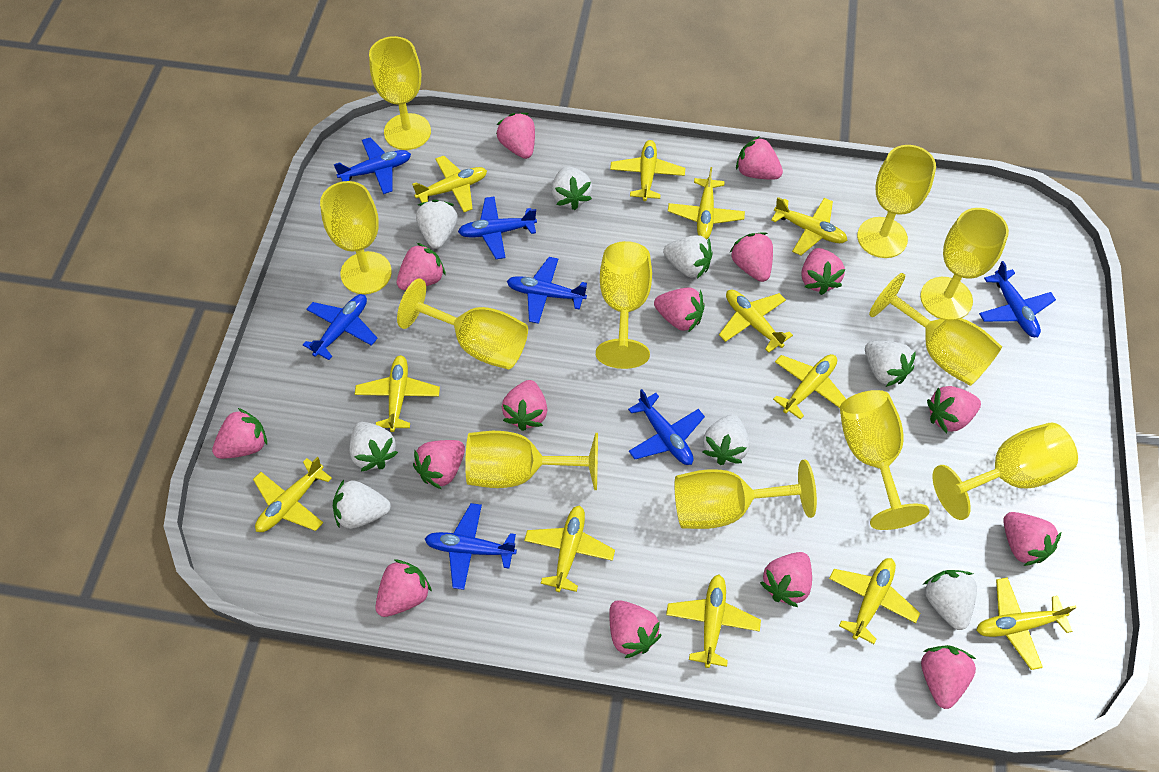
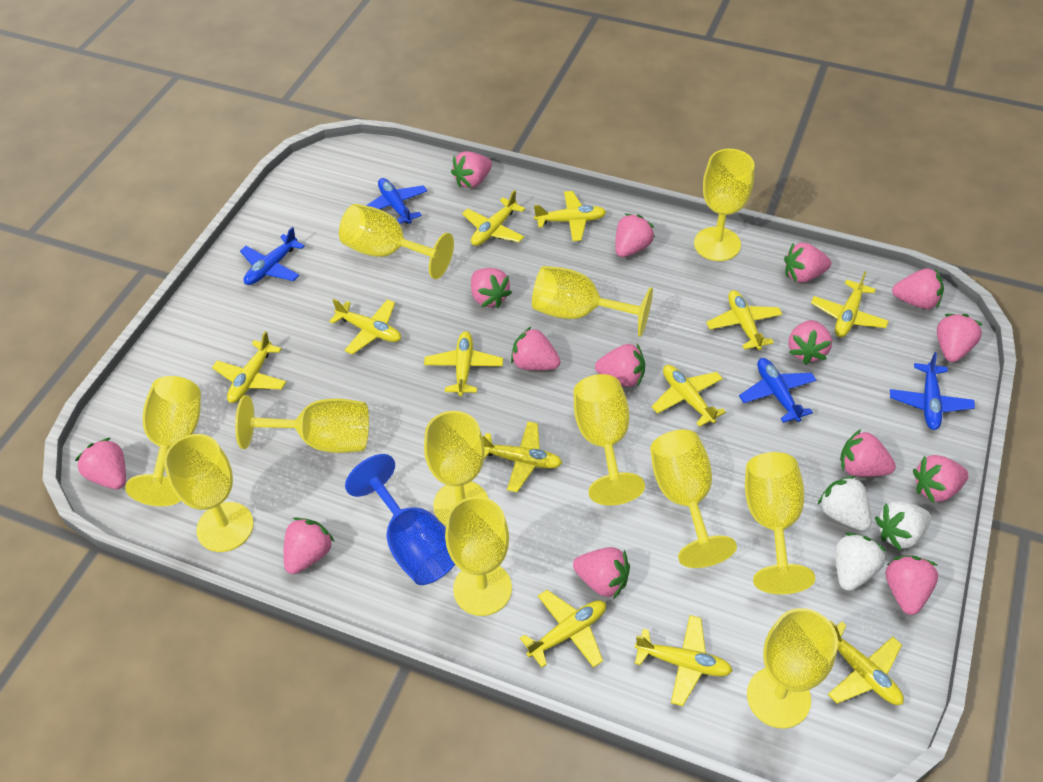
blue goblet: 0 -> 1
blue plane: 7 -> 4
white strawberry: 8 -> 3
yellow goblet: 11 -> 12

